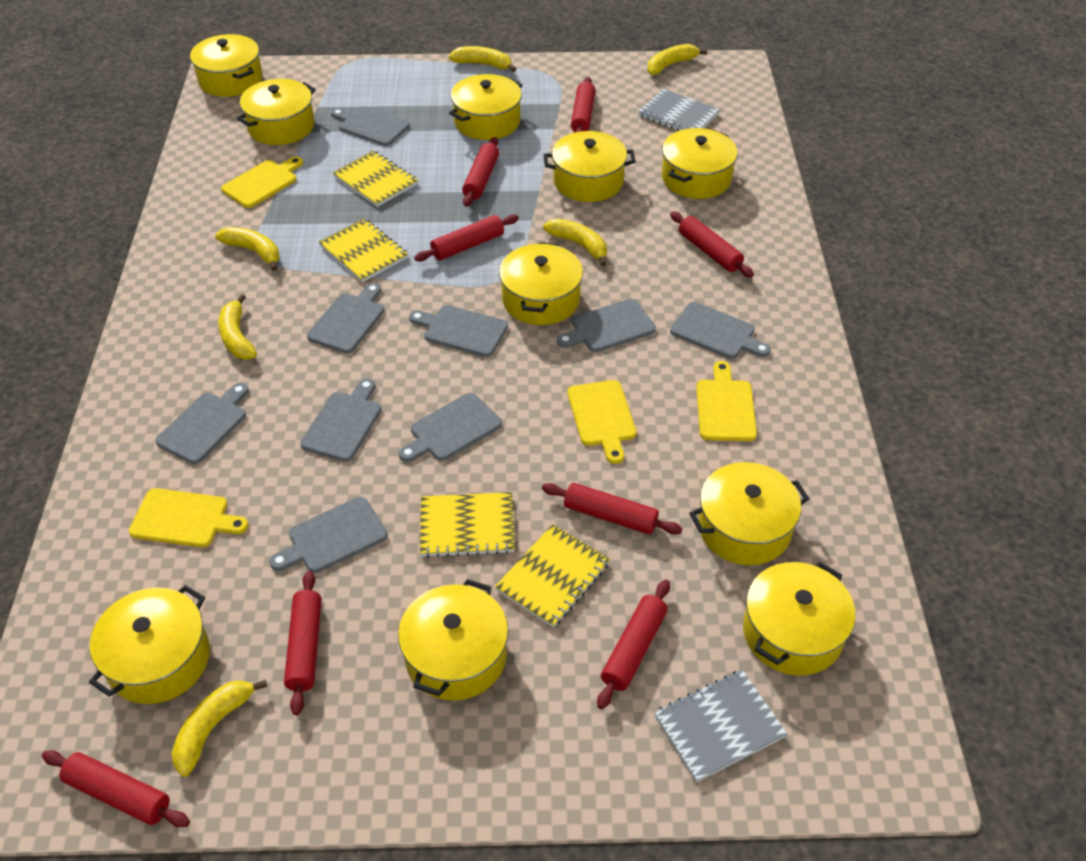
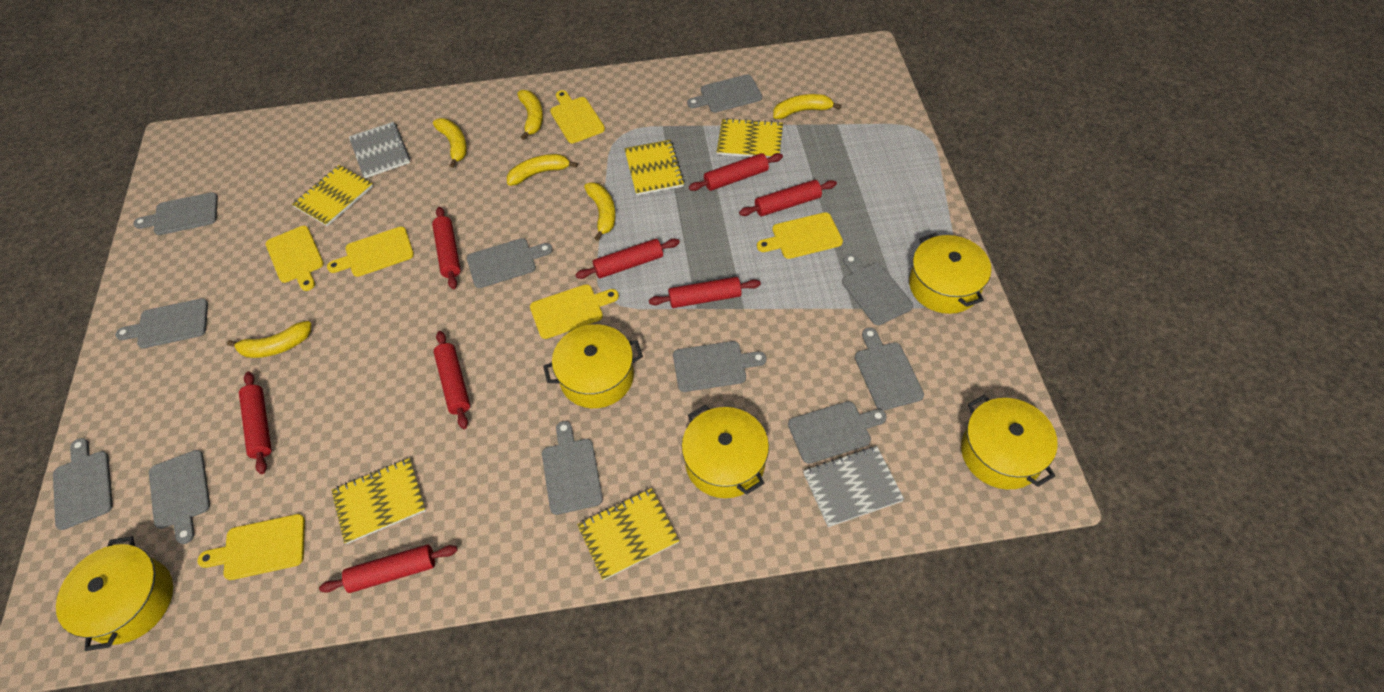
grey cutting board: 9 -> 11
yellow cutting board: 4 -> 6
yellow notebook: 4 -> 5
yellow pot: 10 -> 5

